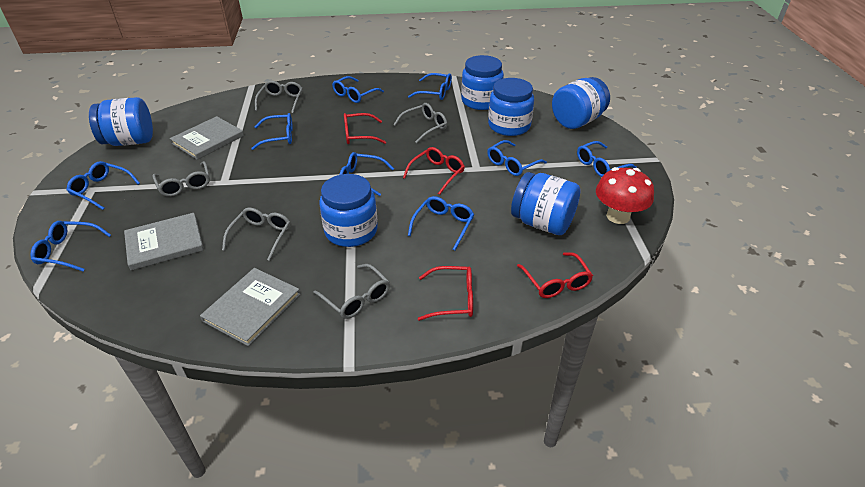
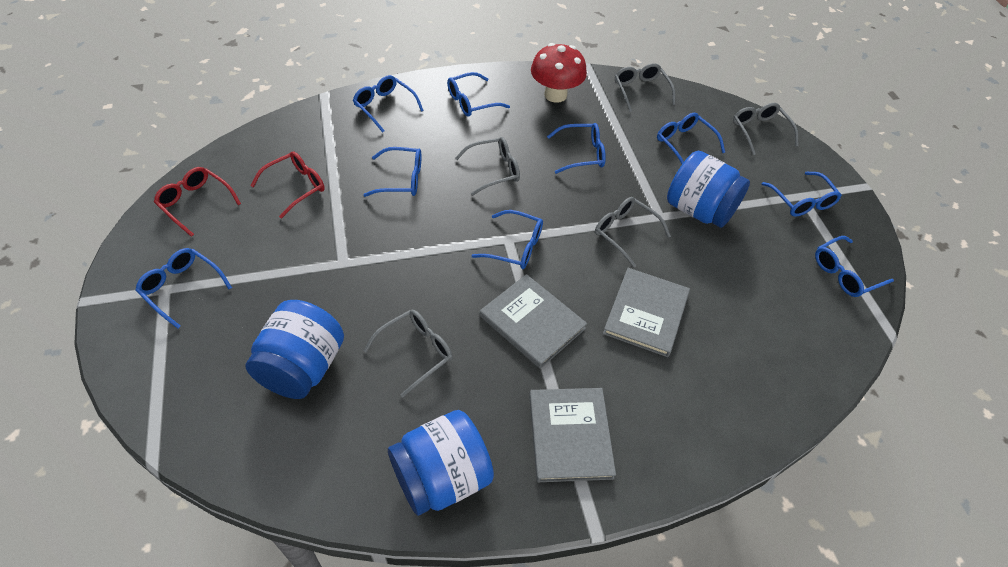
blue jar: 6 -> 3
red glasses: 4 -> 2

